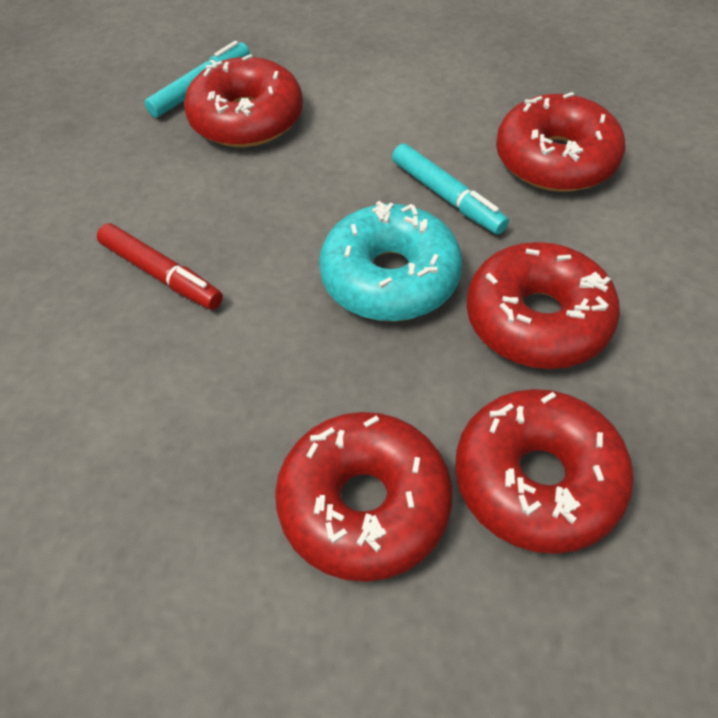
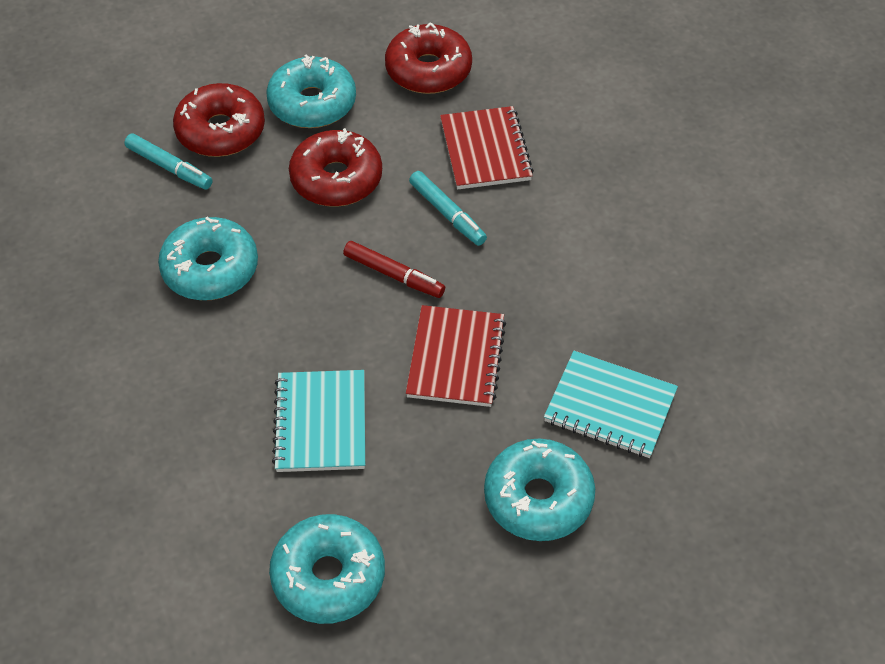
red donut: 5 -> 3
red notebook: 0 -> 2
turquoise donut: 1 -> 4
turquoise notebook: 0 -> 2

